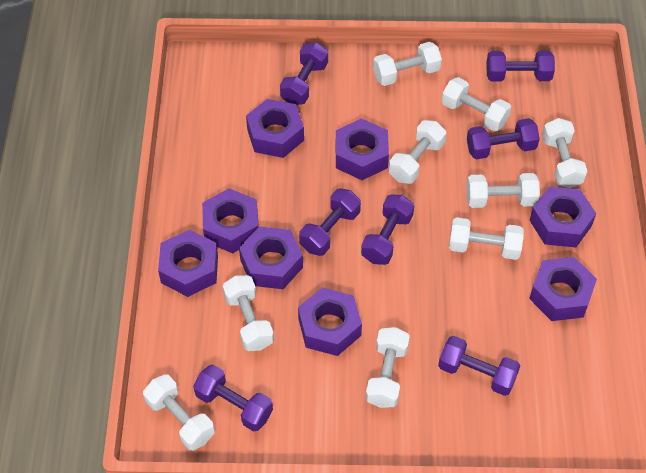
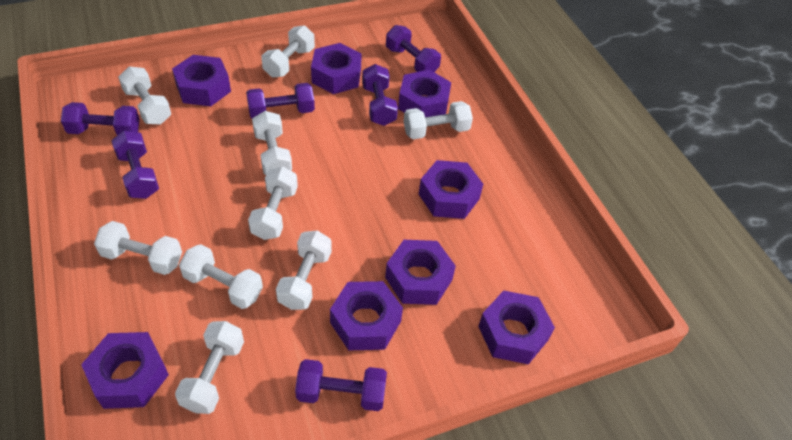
purple dumbbell: 7 -> 6

